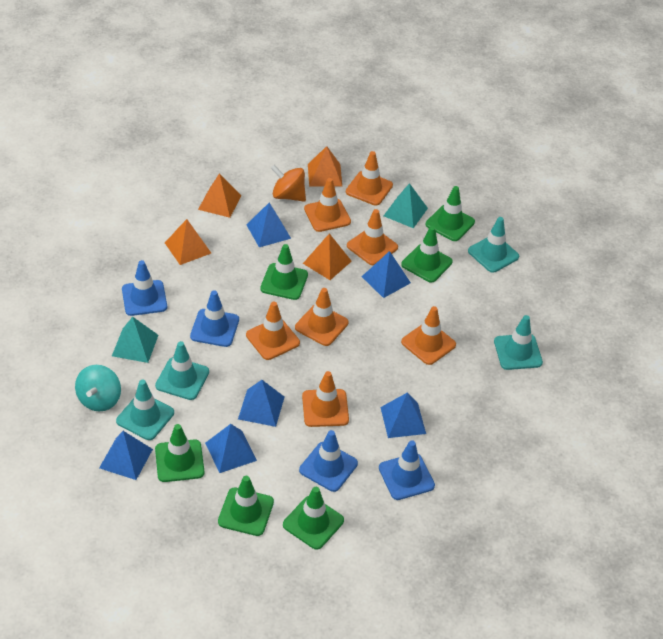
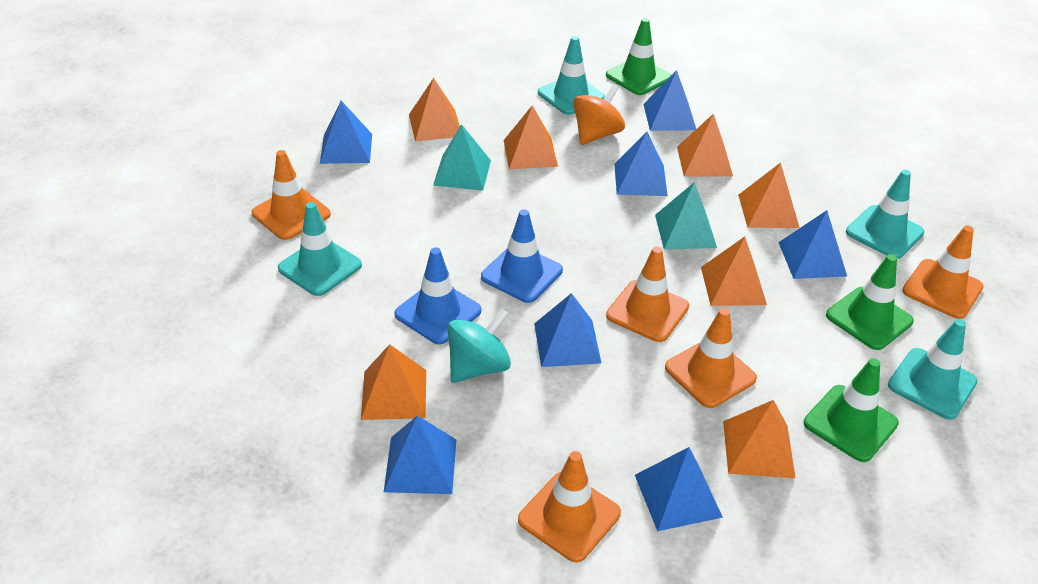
blue pyramid: 6 -> 7
blue traffic cone: 4 -> 2
green traffic cone: 6 -> 3
orange pyramid: 4 -> 7
orange traffic cone: 7 -> 5

